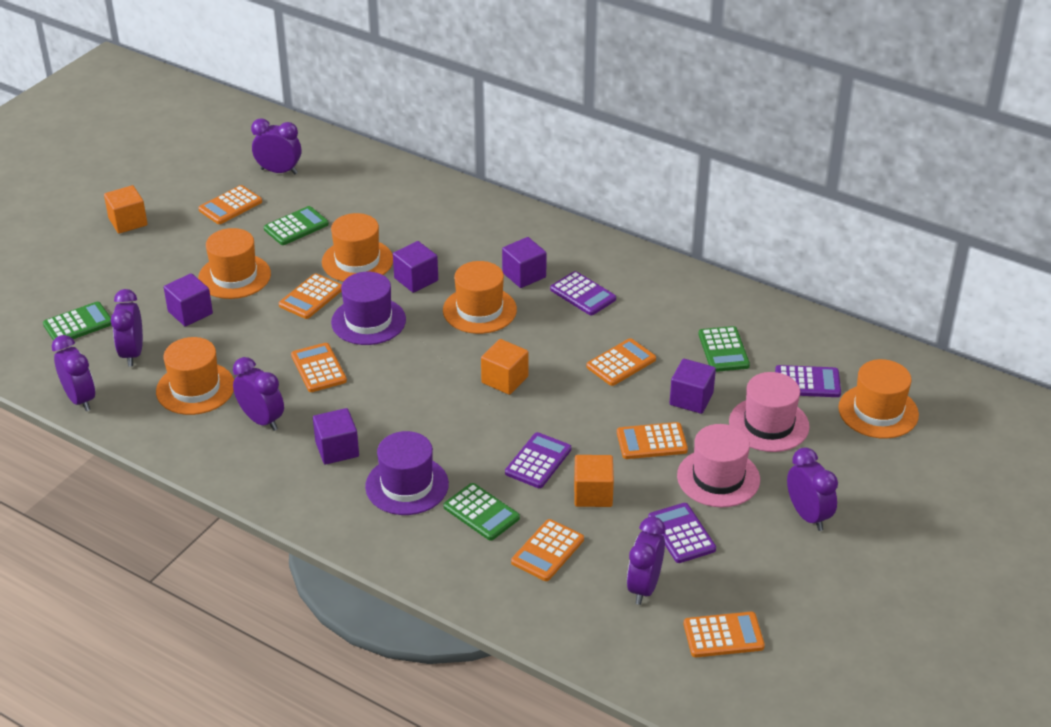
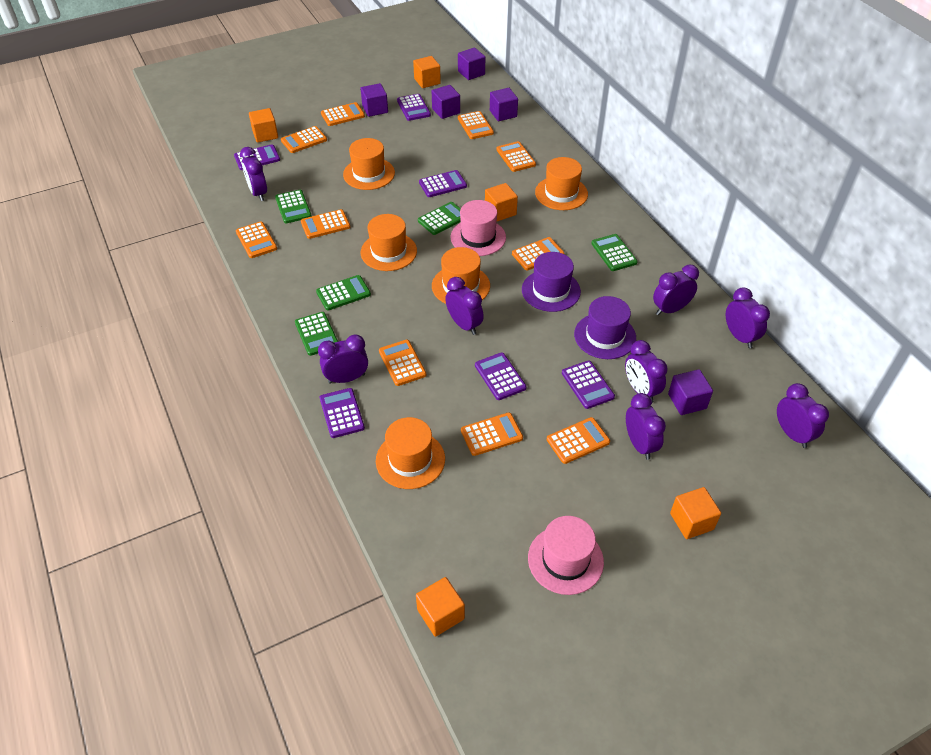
green calculator: 4 -> 5
orange calculator: 7 -> 10
orange cube: 3 -> 5
purple calculator: 4 -> 6
purple clock: 6 -> 8

